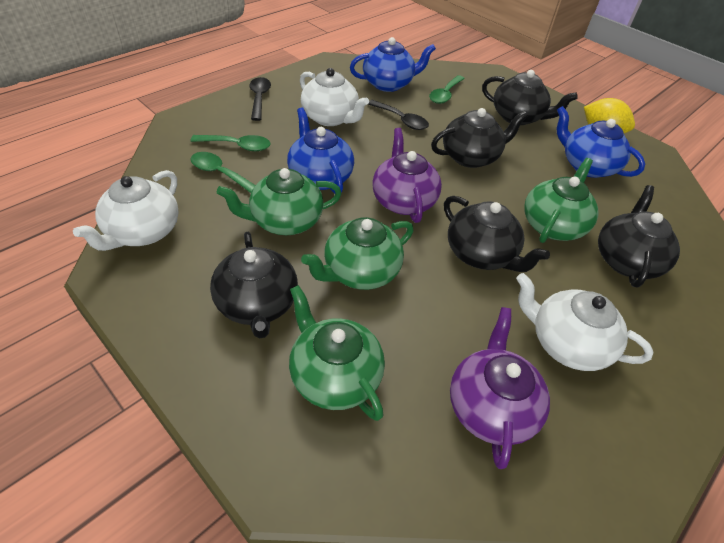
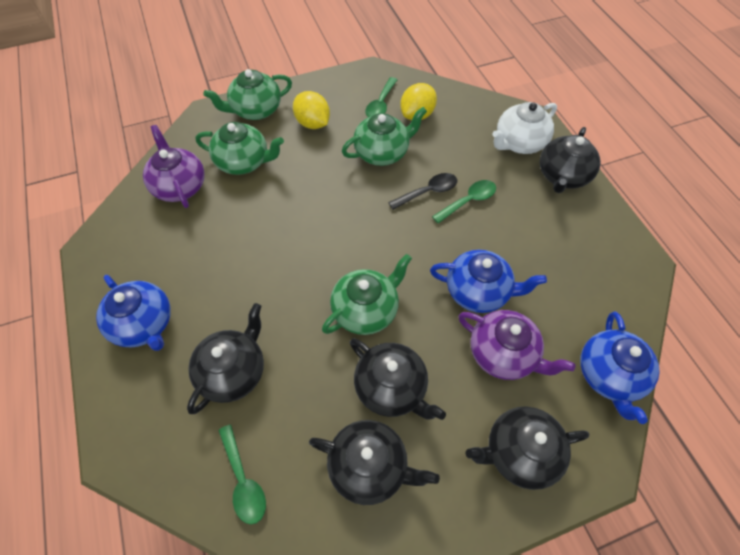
black spoon: 2 -> 1
white teapot: 3 -> 1
yellow lemon: 1 -> 2

